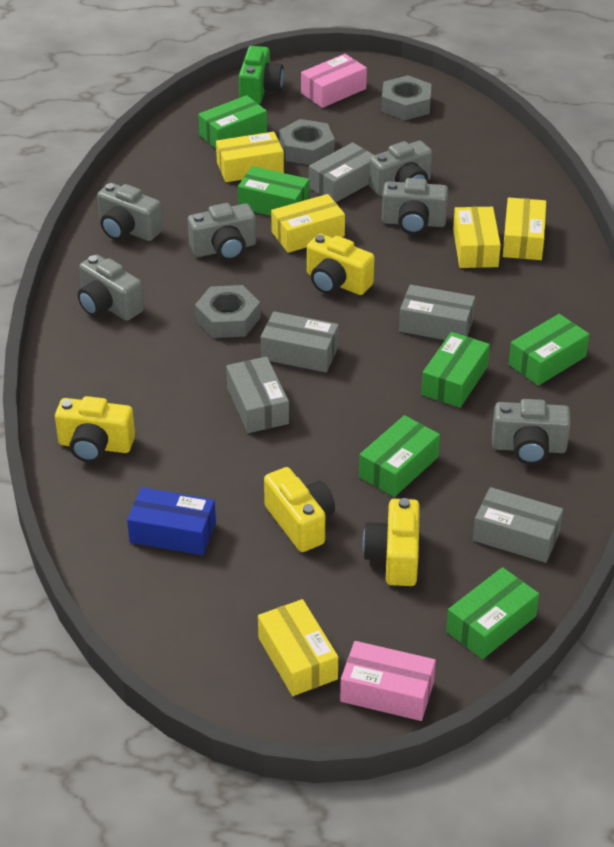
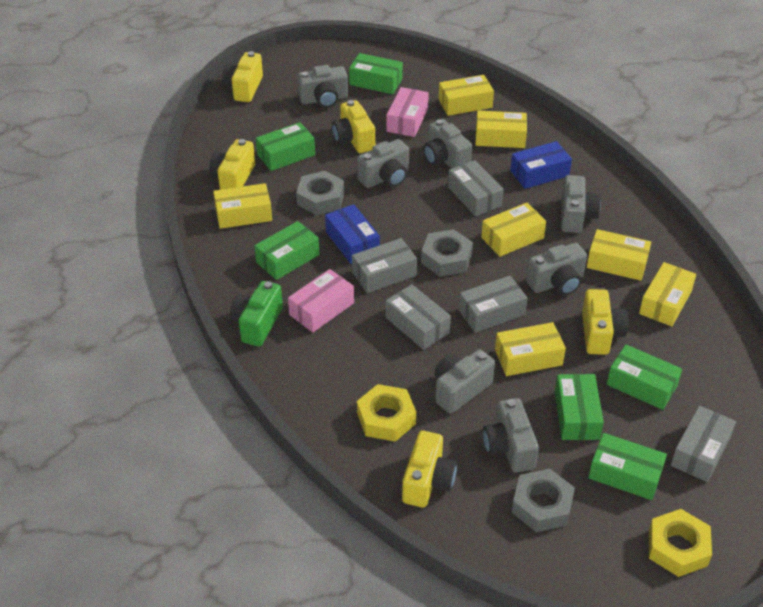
blue box: 1 -> 2
grey camera: 6 -> 7
yellow box: 5 -> 7
yellow camera: 4 -> 5
yellow nut: 0 -> 2

